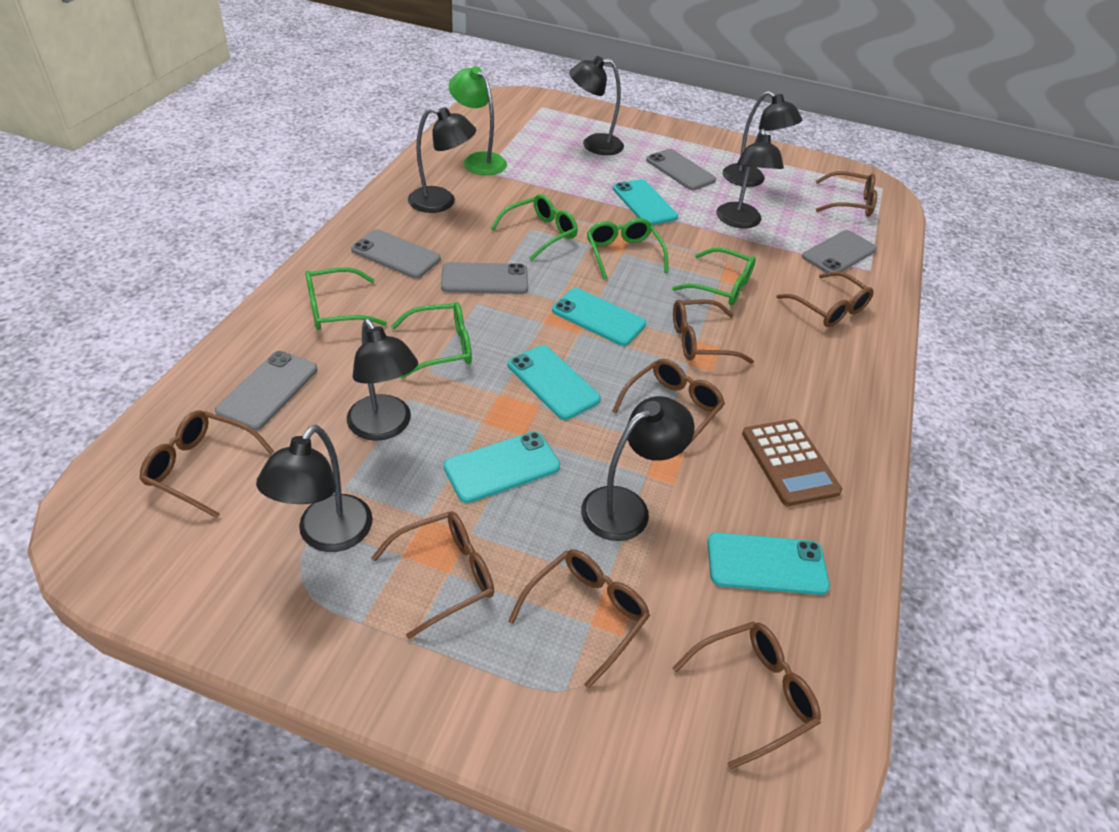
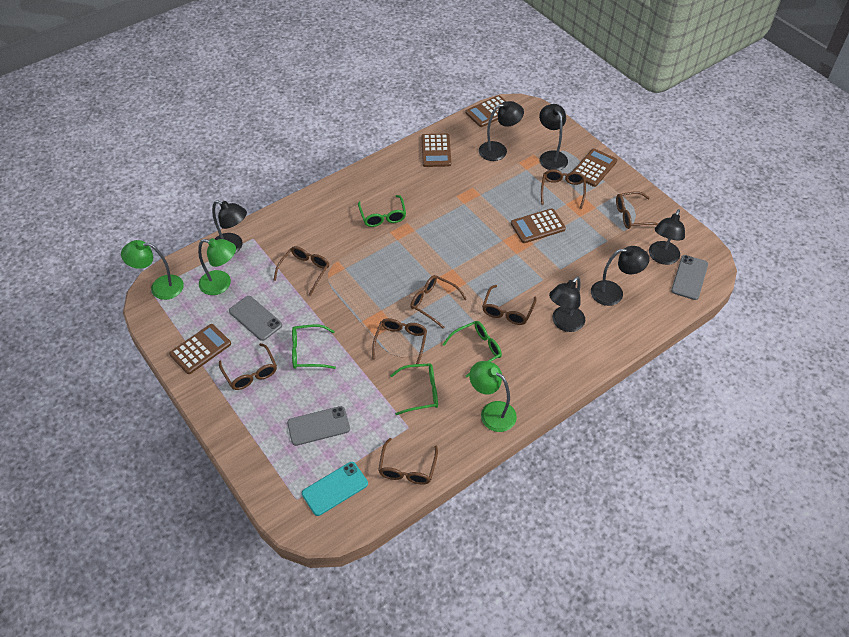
black lamp: 7 -> 6
brown calculator: 1 -> 5
green glasses: 5 -> 4
green lamp: 1 -> 3
grey phone: 5 -> 3
turquoise phone: 5 -> 1

